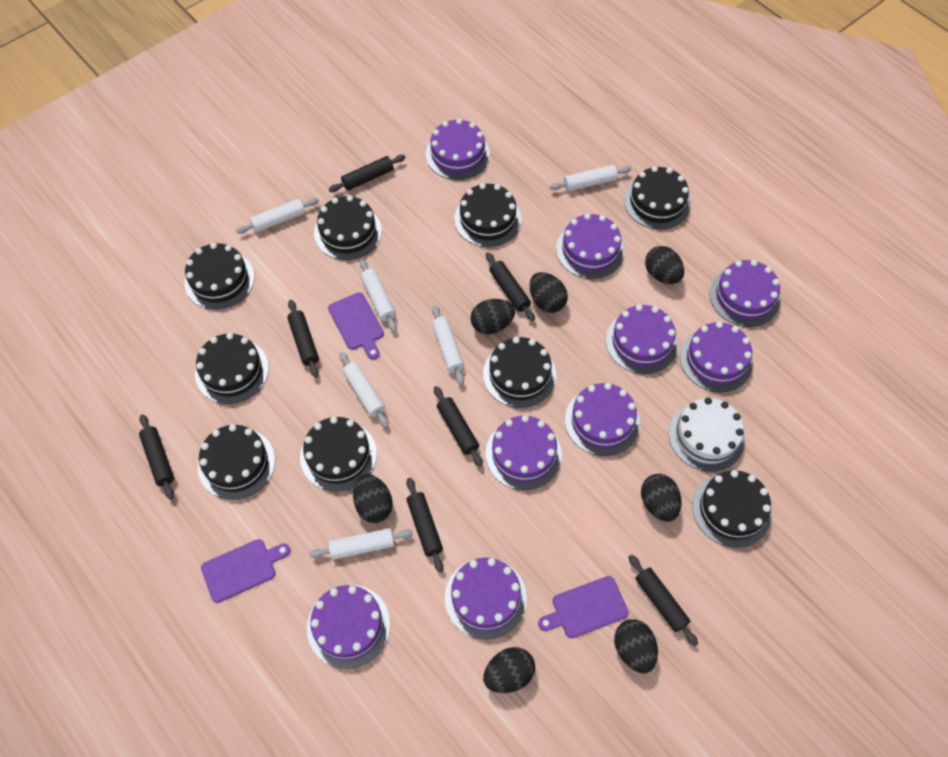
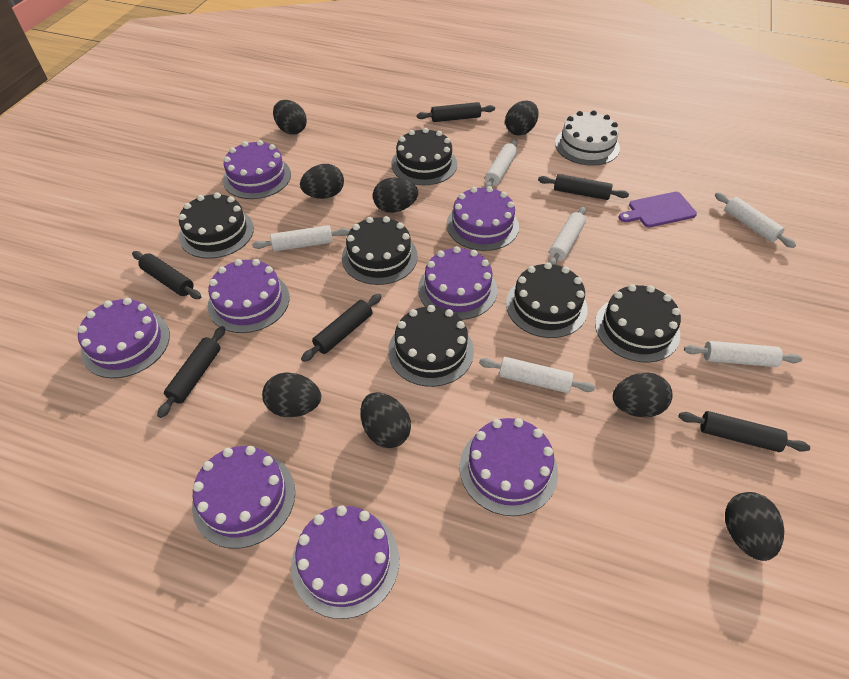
black cake: 9 -> 6
black egg: 7 -> 8
black rolling pin: 7 -> 6
purple cake: 9 -> 8
purple cutting board: 3 -> 1

